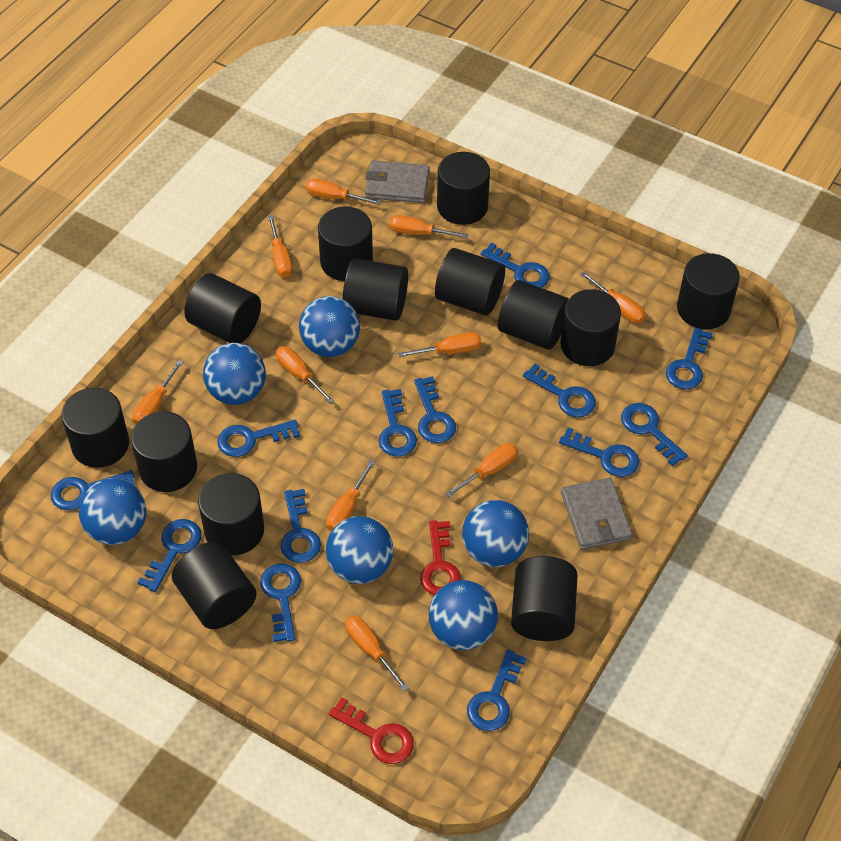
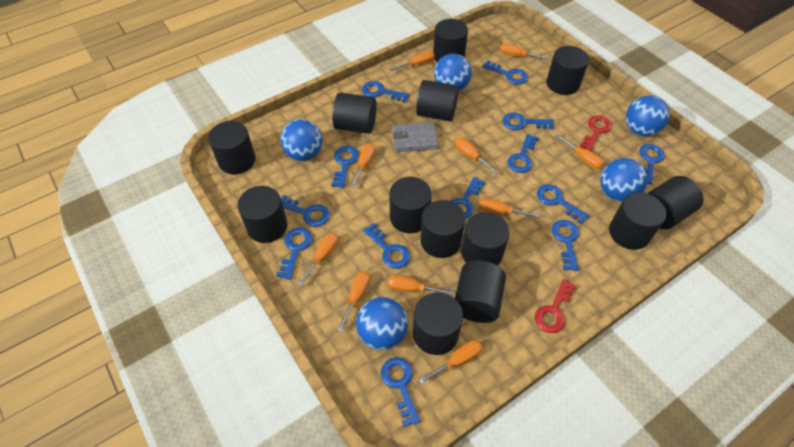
blue ball: 6 -> 5
grey wallet: 2 -> 1

